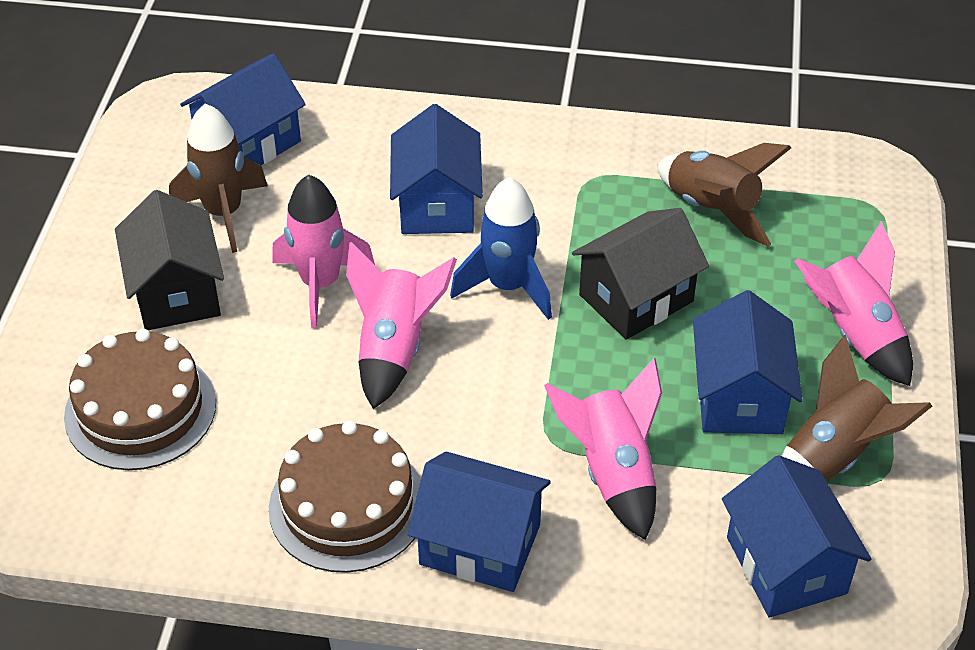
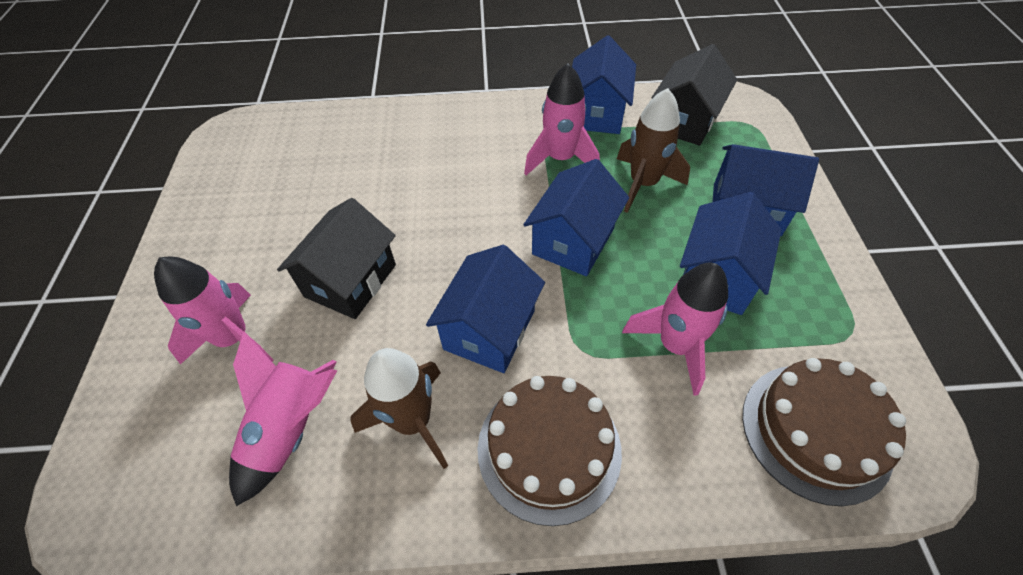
blue rocket: 1 -> 0
brown rocket: 3 -> 2

